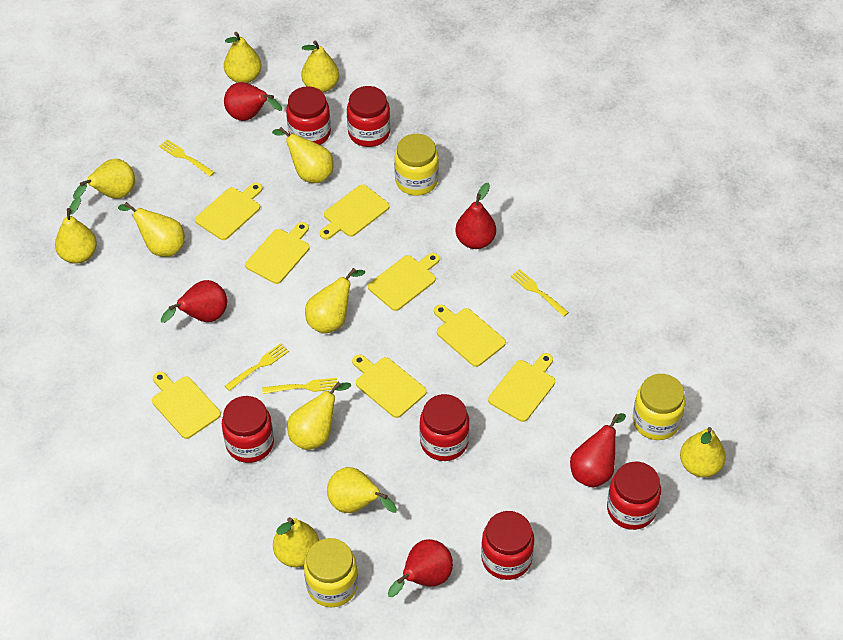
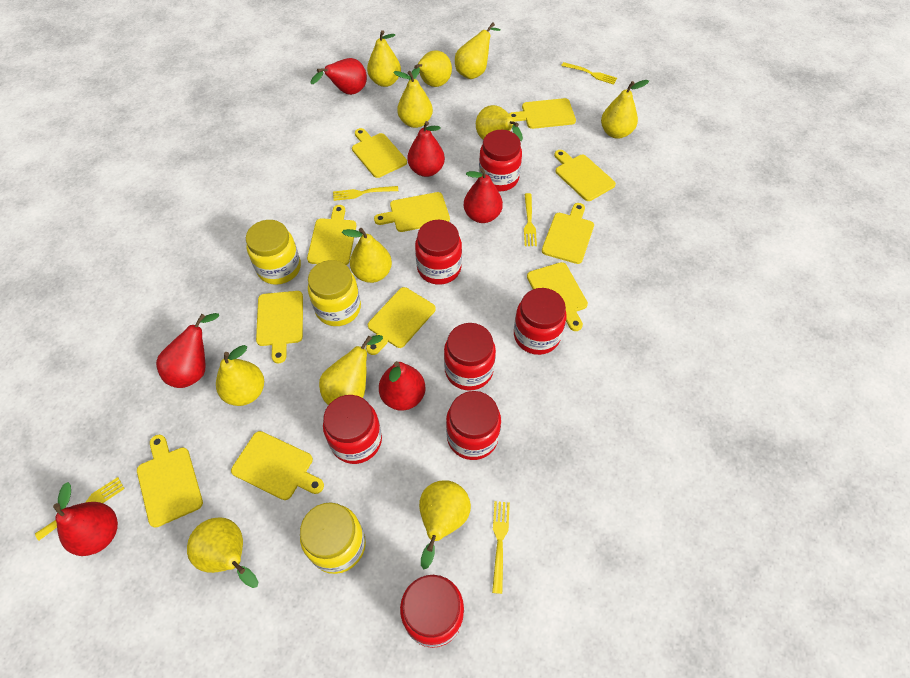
red jar: 6 -> 7
red pear: 5 -> 6
yellow cutting board: 8 -> 11
yellow fork: 4 -> 5

